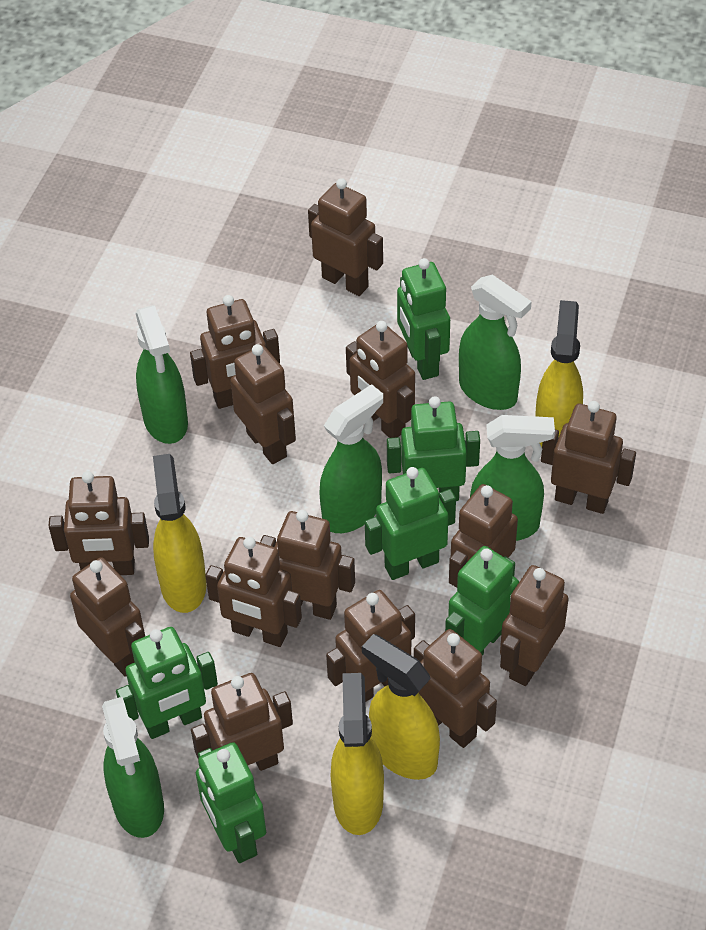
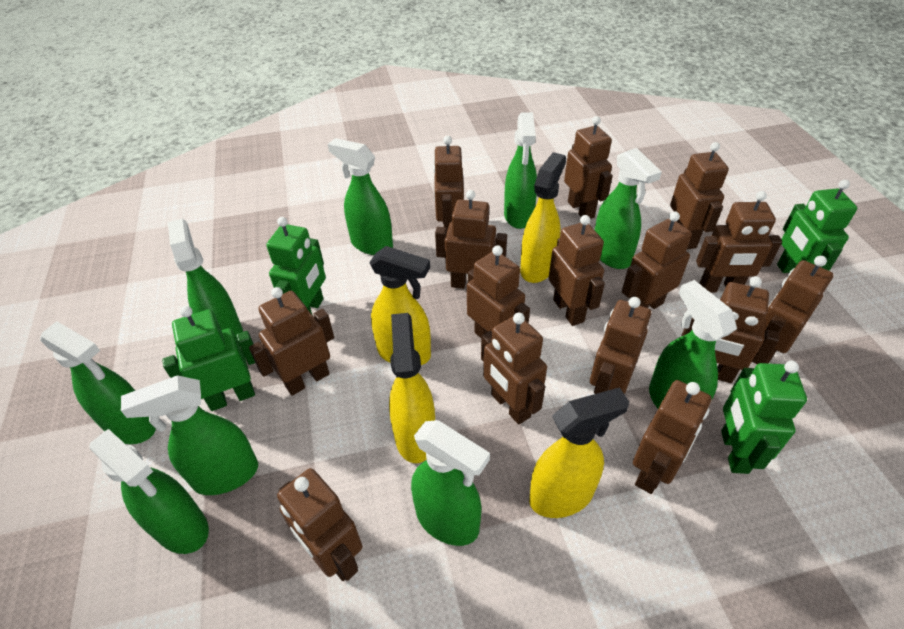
brown robot: 14 -> 15
green robot: 6 -> 4
green spray bottle: 5 -> 9

